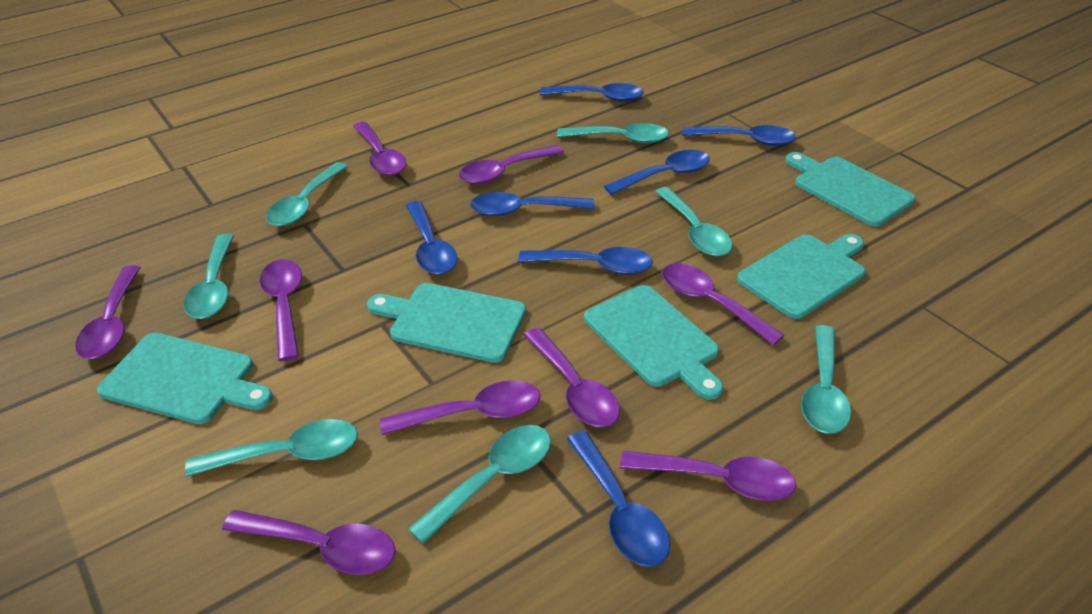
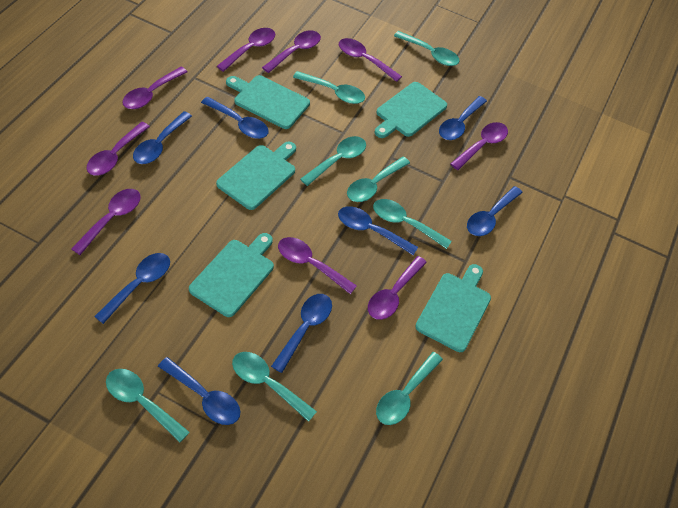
blue spoon: 7 -> 8
turquoise spoon: 7 -> 8

